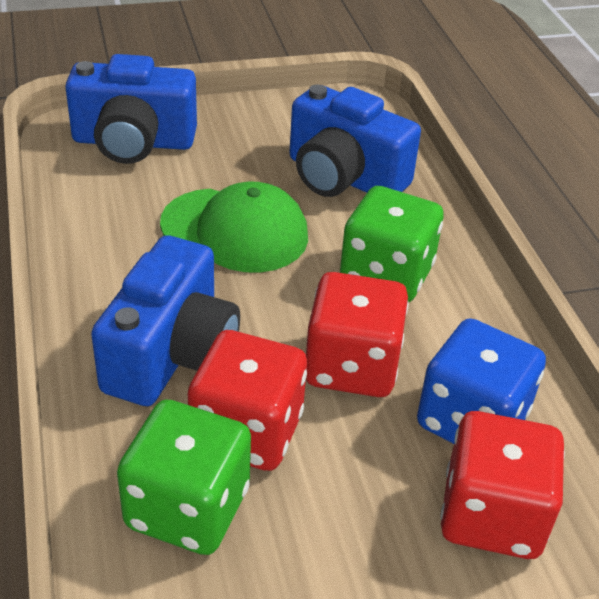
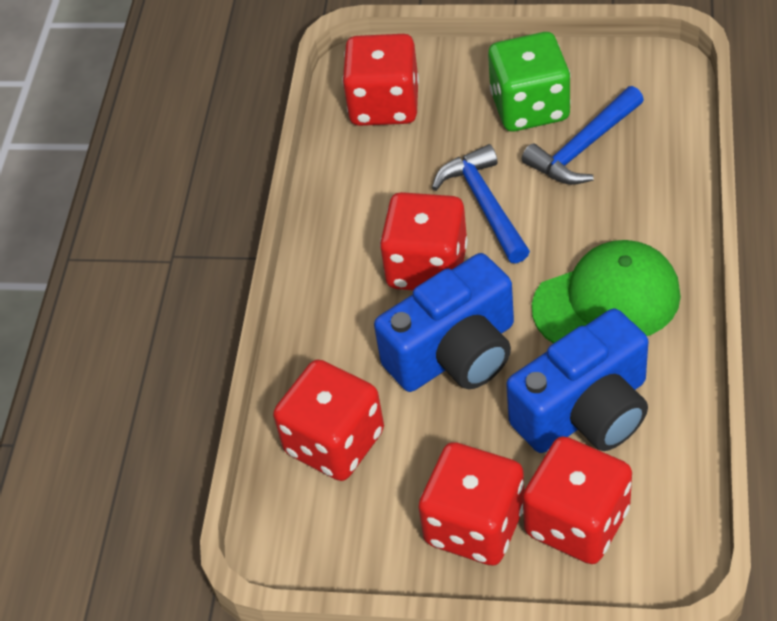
blue camera: 3 -> 2
blue dice: 1 -> 0
blue hammer: 0 -> 2
green dice: 2 -> 1
red dice: 3 -> 5

